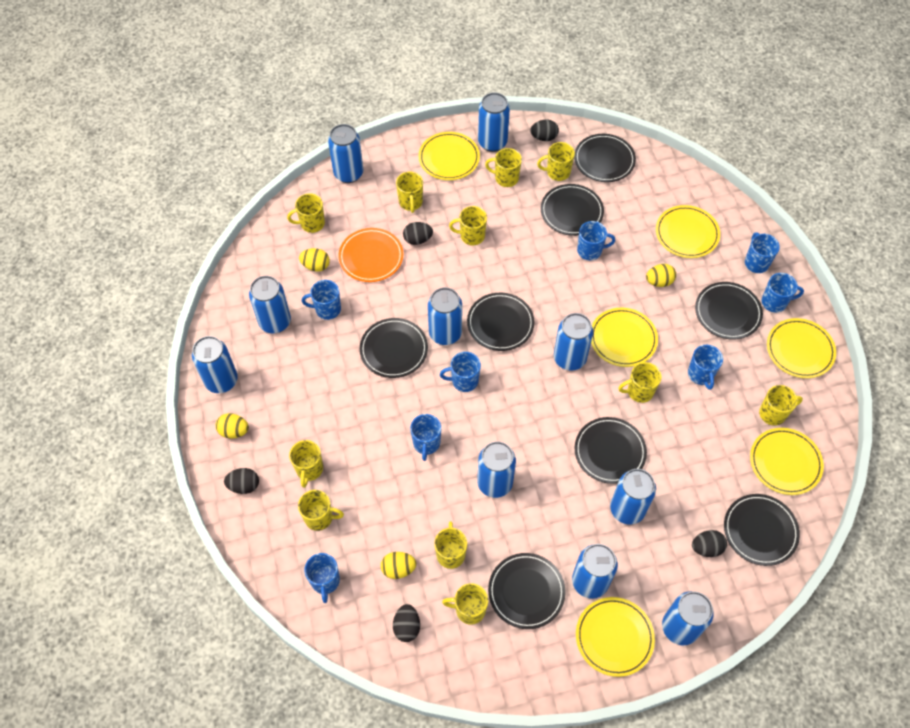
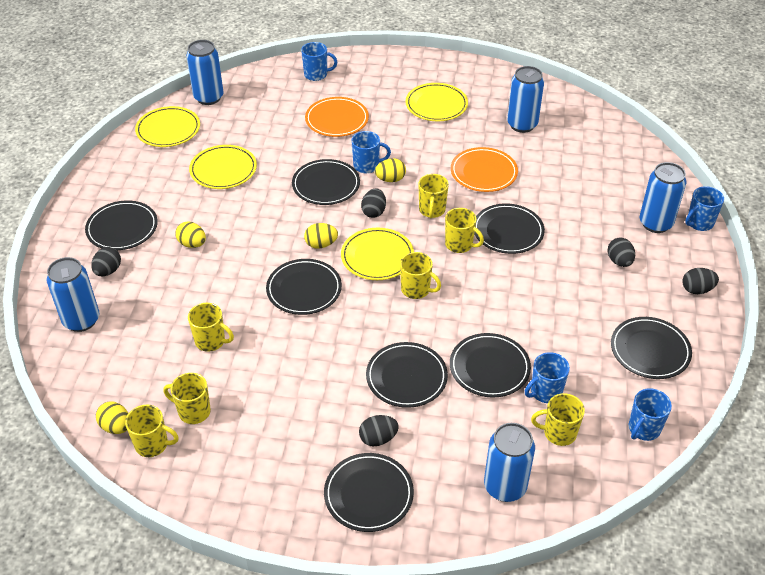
blue can: 10 -> 5
blue mug: 8 -> 5
orange plate: 1 -> 2
yellow mug: 11 -> 7
yellow plate: 6 -> 4

